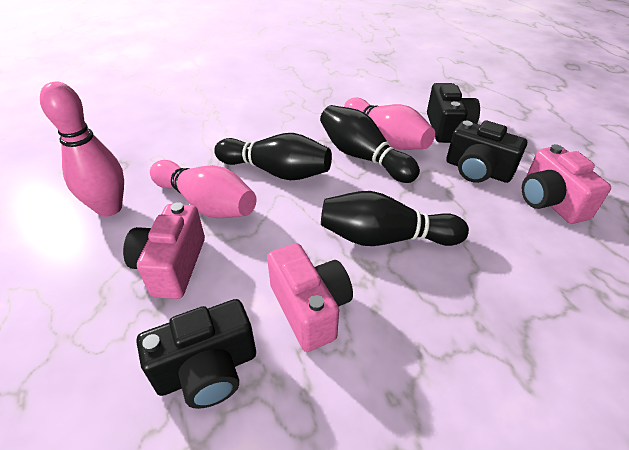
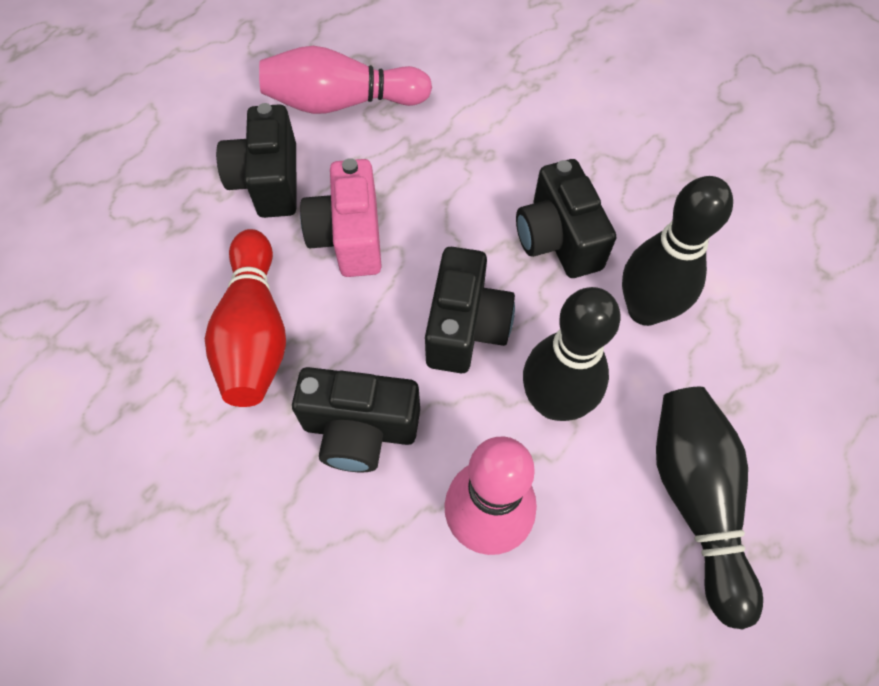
black camera: 3 -> 4
pink bowling pin: 3 -> 2
pink camera: 3 -> 1
red bowling pin: 0 -> 1

